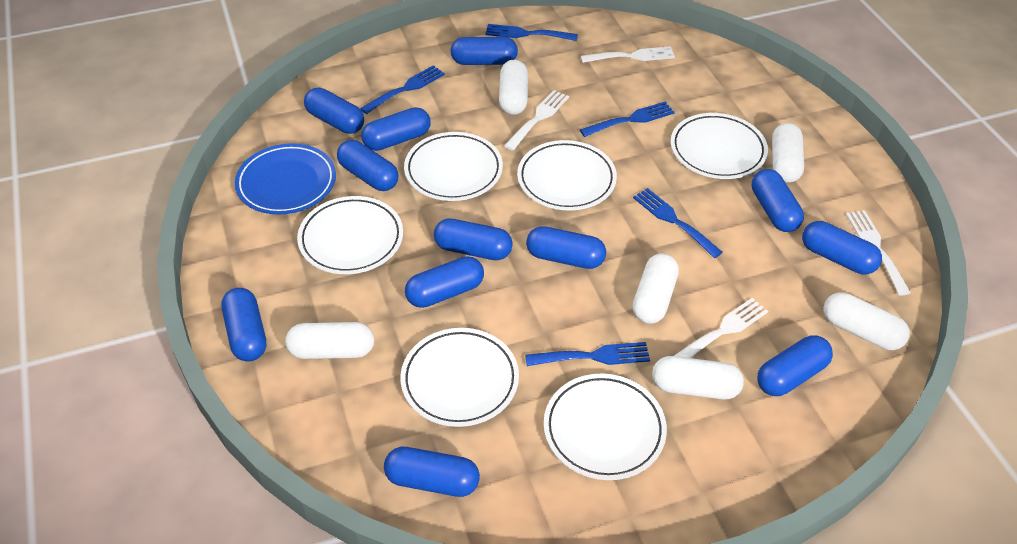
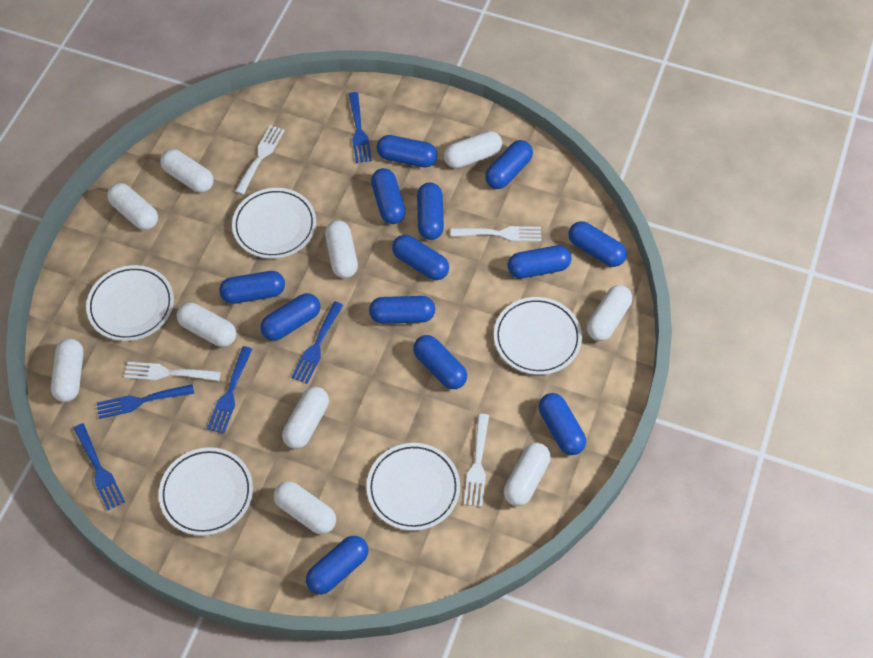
blue capsule: 12 -> 13
blue plate: 1 -> 0
white capsule: 6 -> 10
white plate: 6 -> 5

